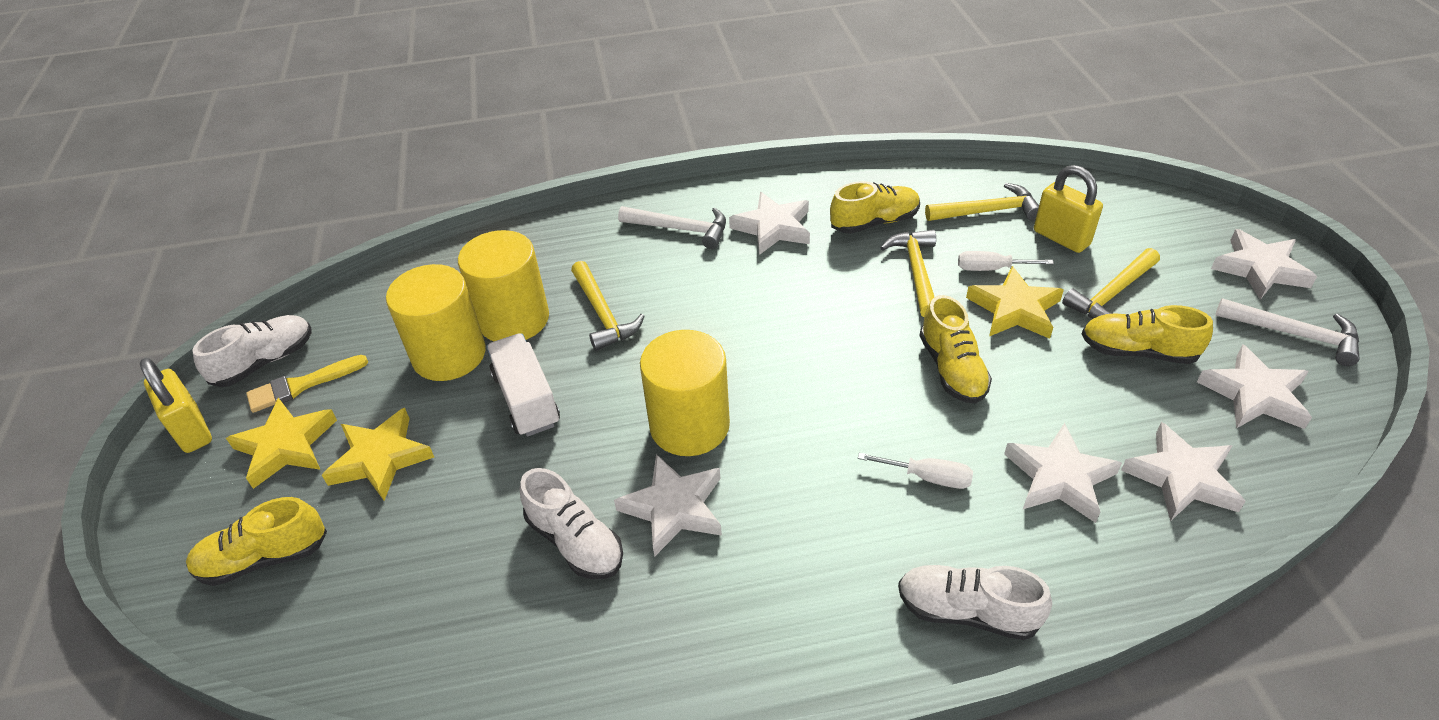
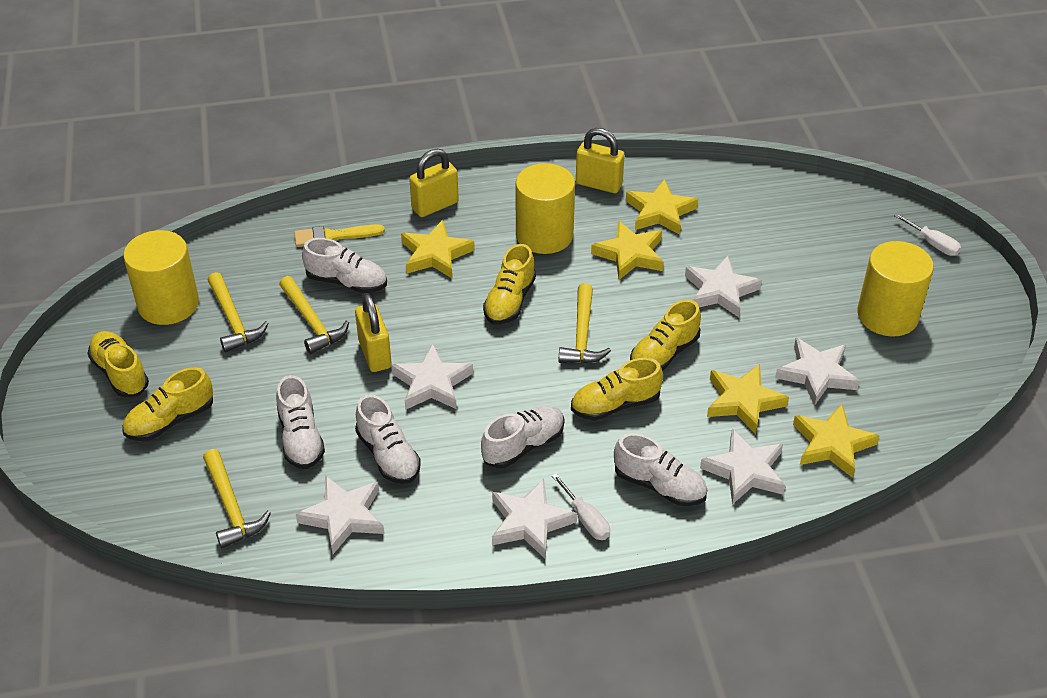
white hammer: 2 -> 0
white shoe: 3 -> 5
white truck: 1 -> 0
yellow padlock: 2 -> 3
yellow shoe: 4 -> 5
yellow star: 3 -> 5

